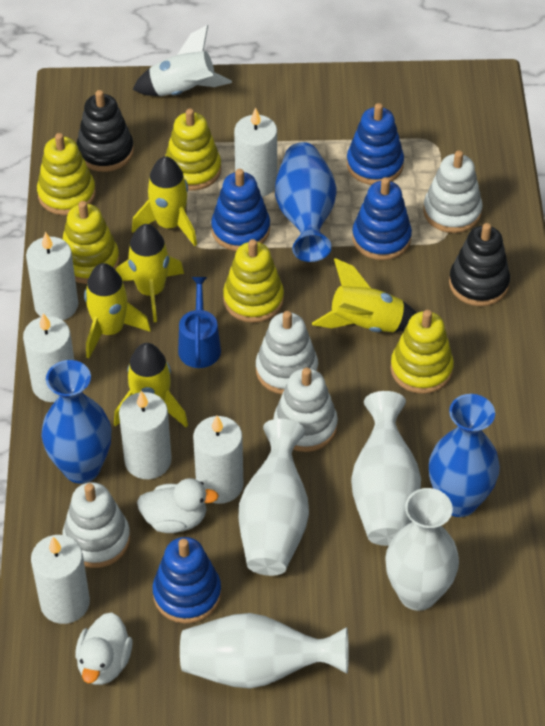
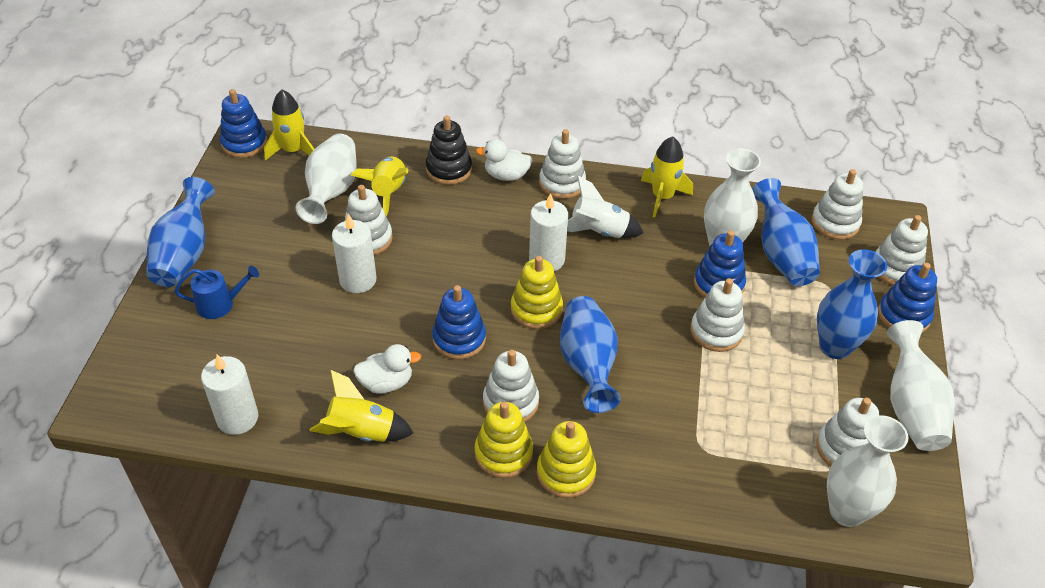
black stacking toy: 2 -> 1
blue vase: 3 -> 4
white candle: 6 -> 3
white stacking toy: 4 -> 7
yellow rocket: 5 -> 4
yellow stacking toy: 5 -> 3

